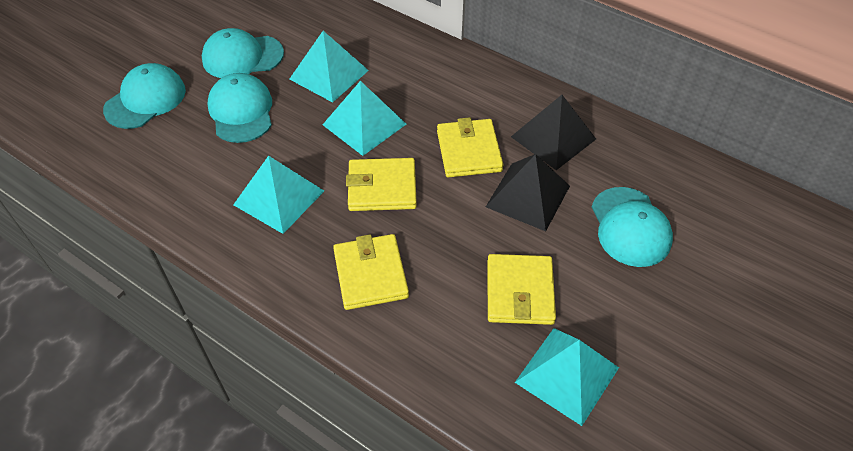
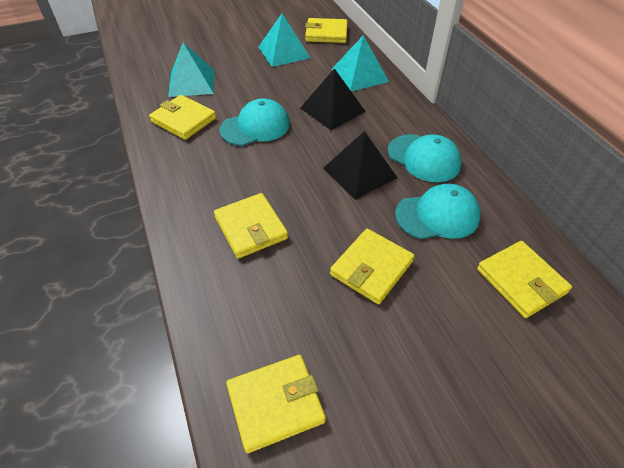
turquoise cap: 4 -> 3
turquoise pyramid: 4 -> 3
yellow wallet: 4 -> 6

